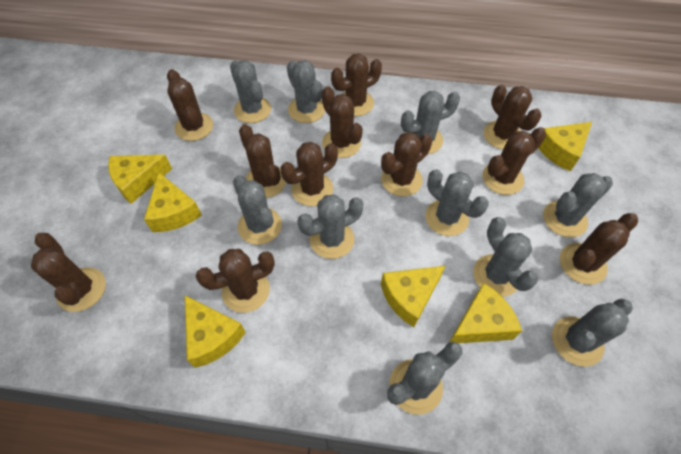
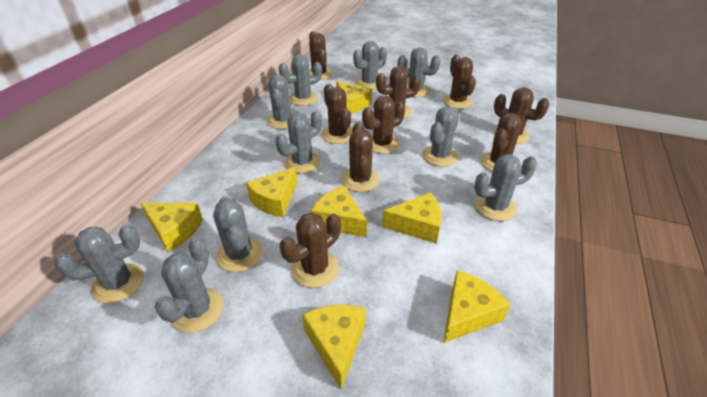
brown cactus: 11 -> 9
yellow cheese: 6 -> 7

